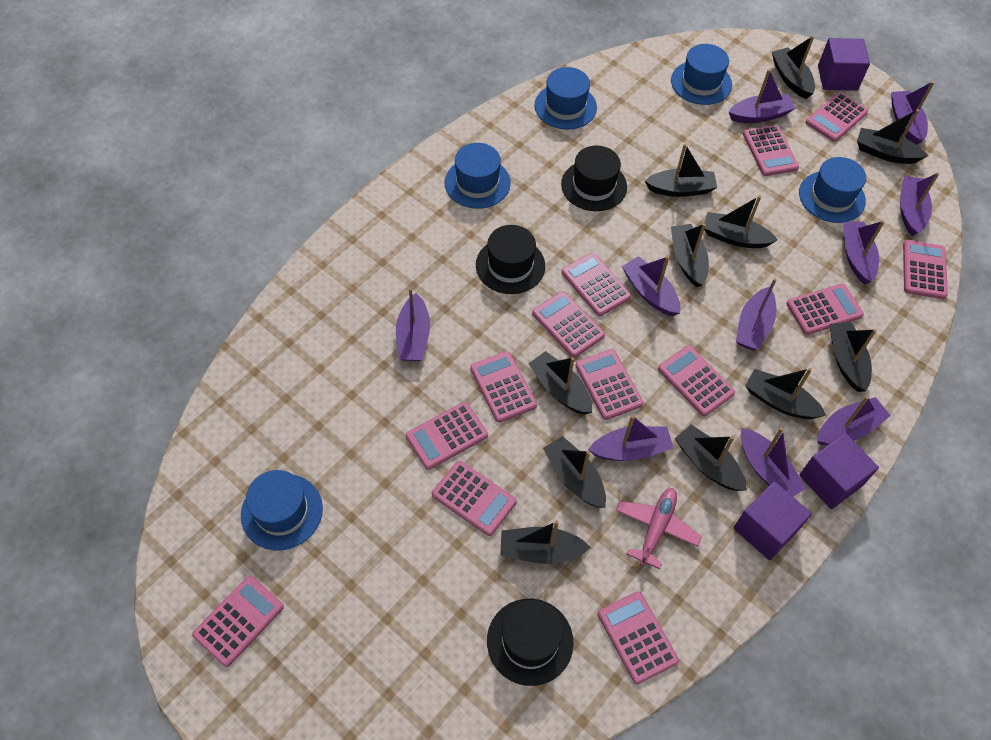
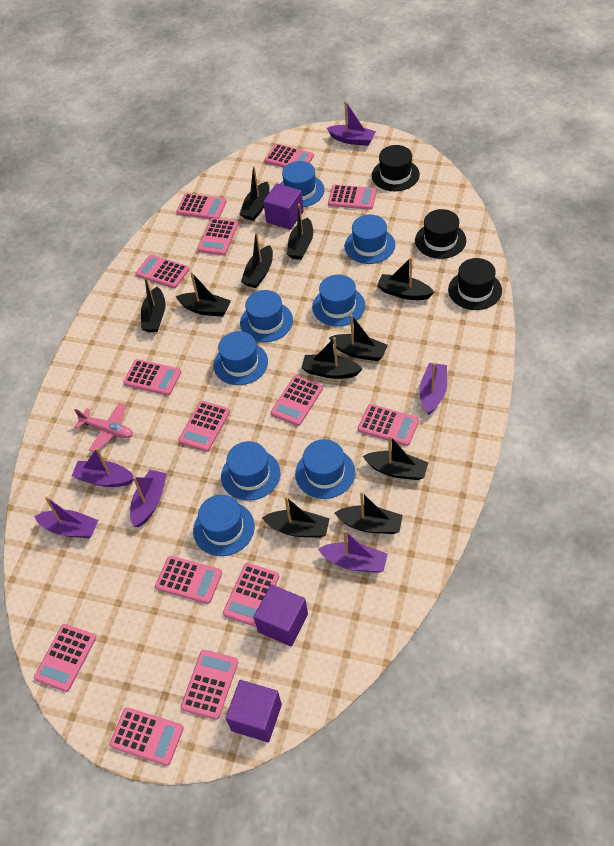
blue hat: 5 -> 8
pink calculator: 13 -> 14
purple boat: 10 -> 6

